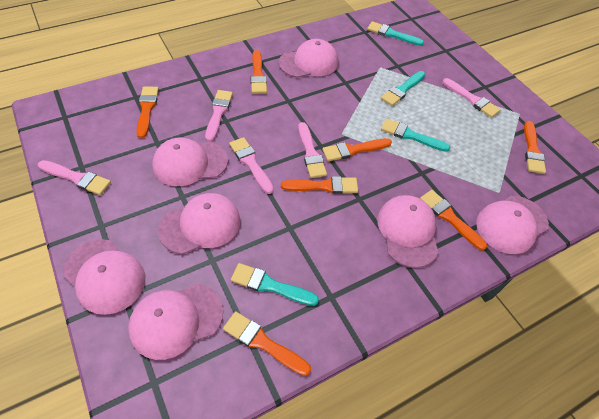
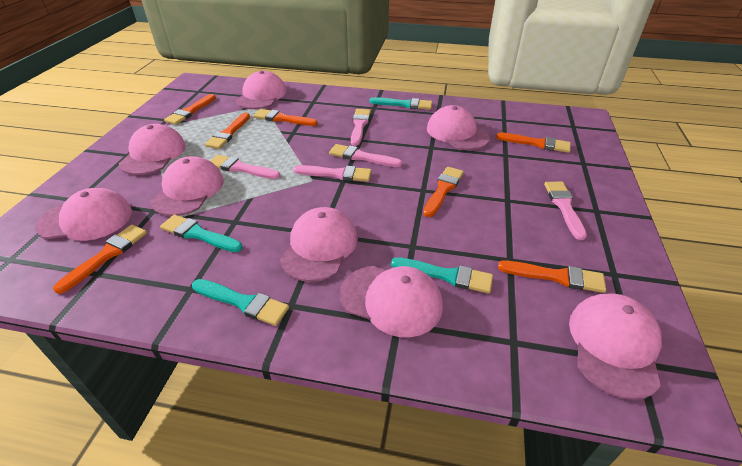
pink cap: 7 -> 8

